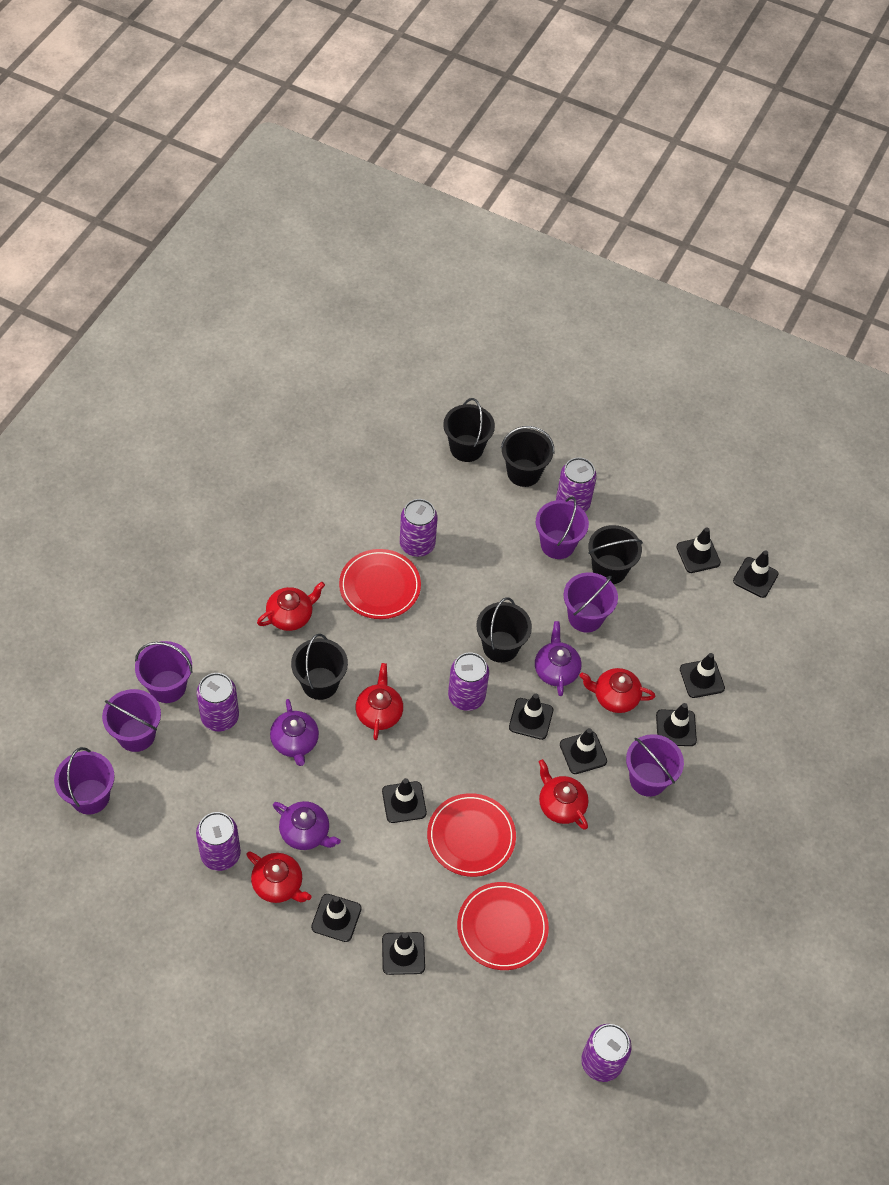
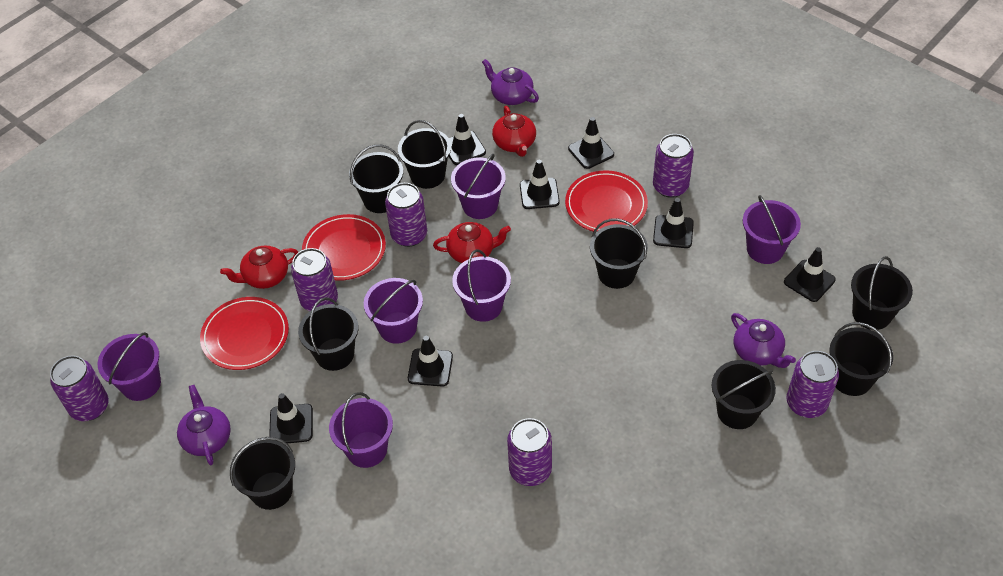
black bucket: 5 -> 8
black traffic cone: 9 -> 7
red teapot: 5 -> 3

